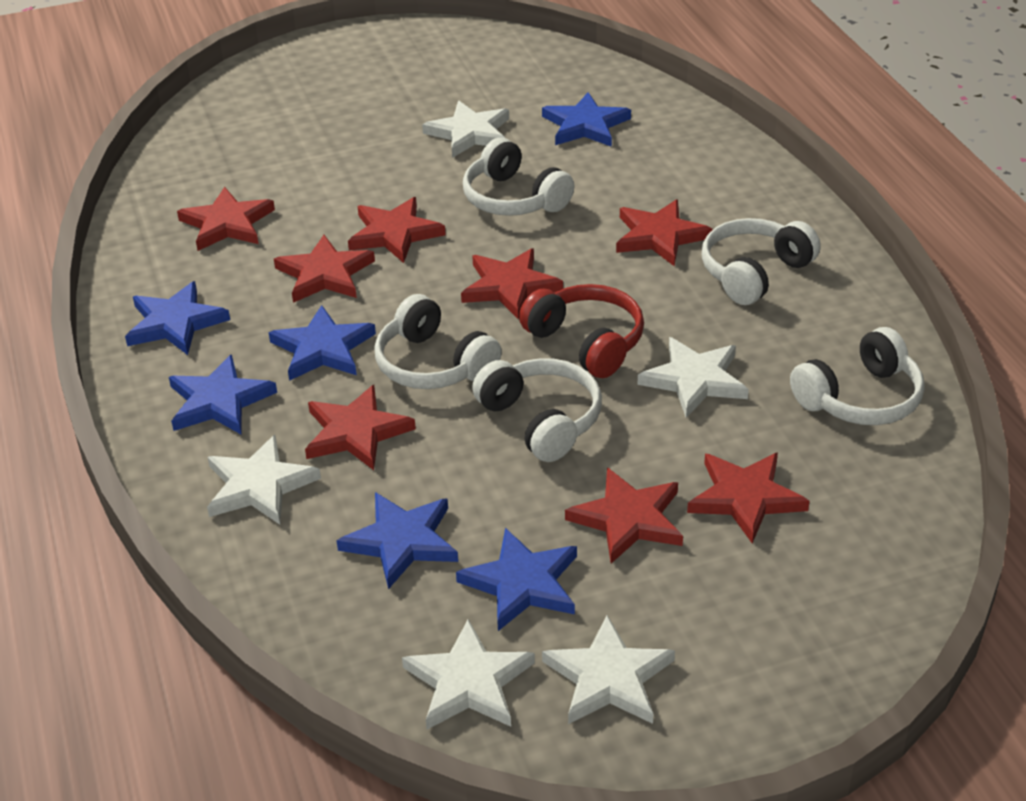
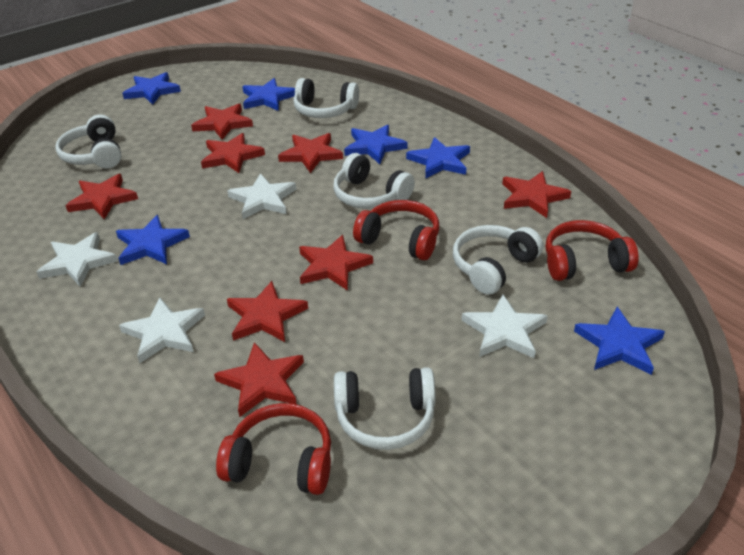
red headphones: 1 -> 3
white star: 5 -> 4

